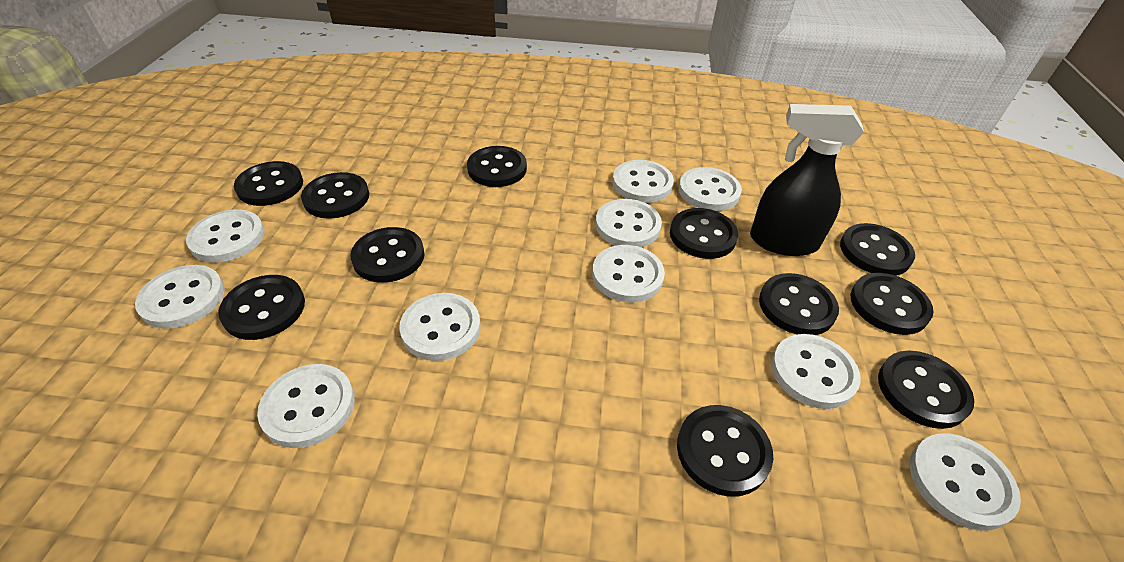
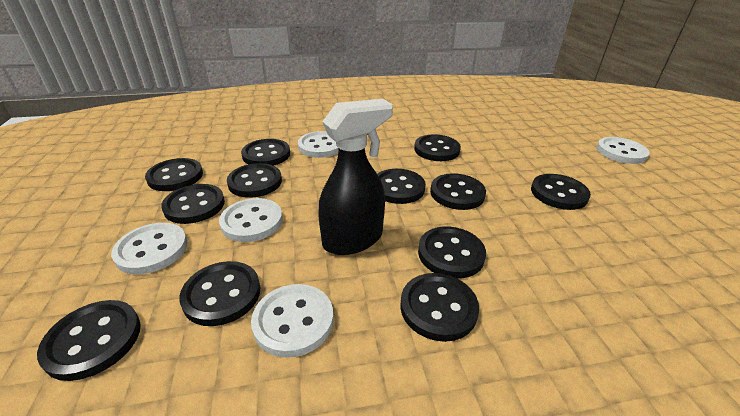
black button: 11 -> 12
white button: 10 -> 5

